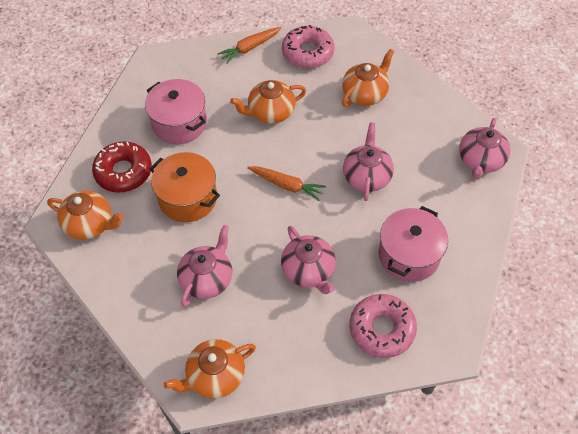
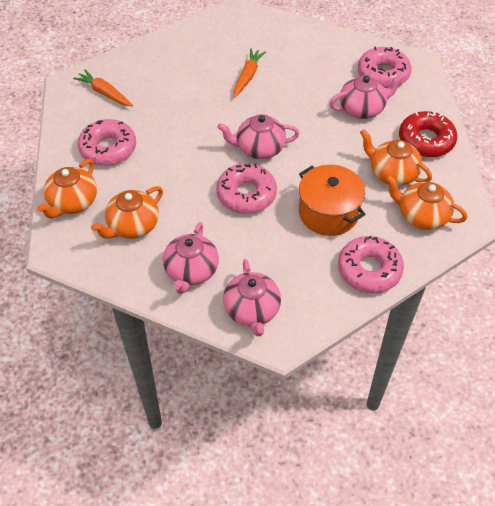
pink donut: 2 -> 4
pink pot: 2 -> 0

